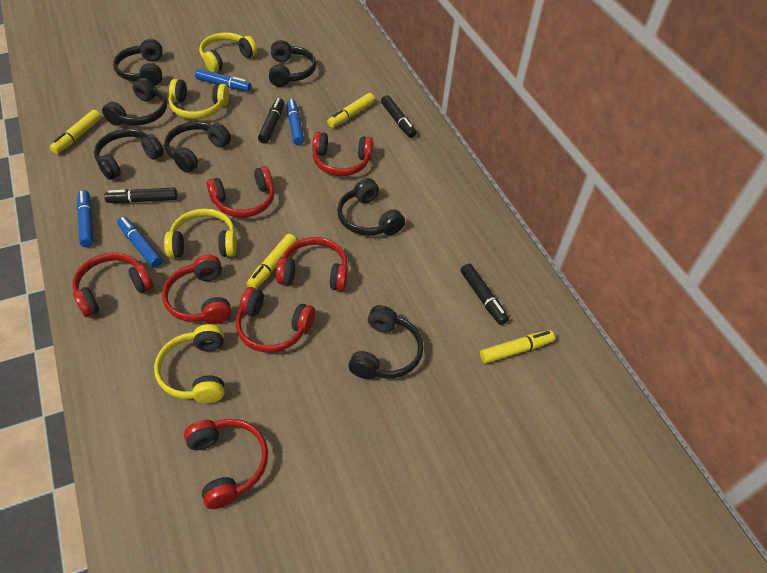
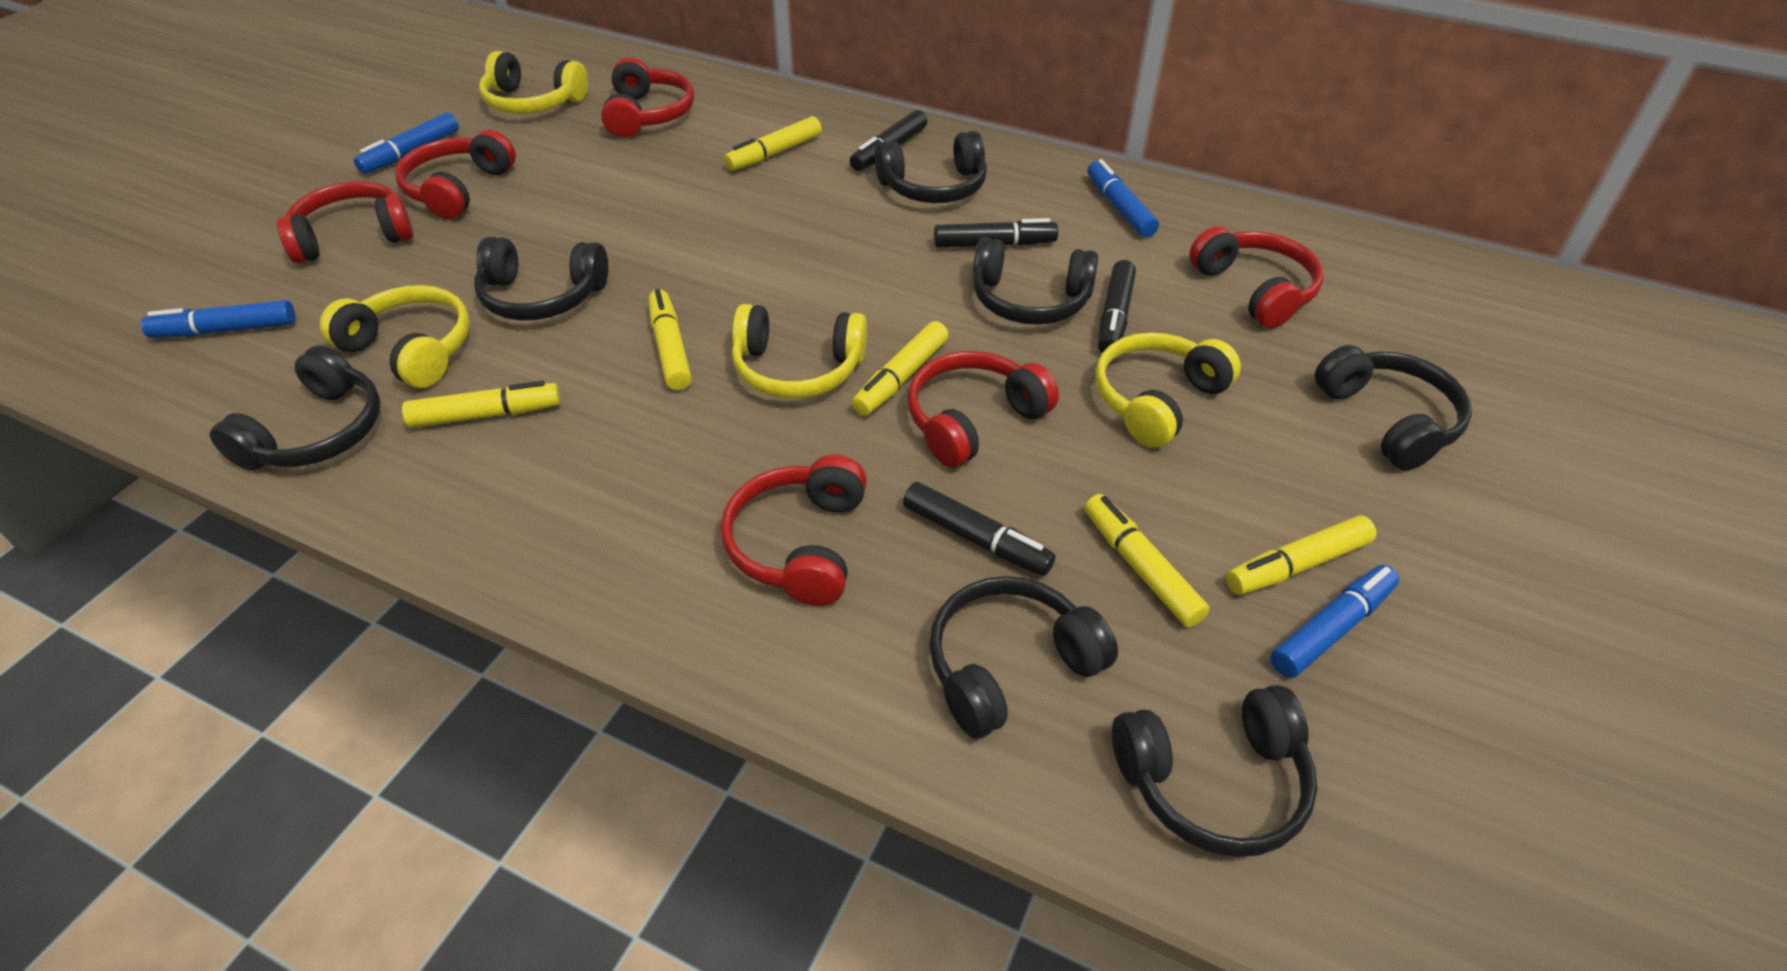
red headphones: 7 -> 6
yellow marker: 4 -> 6

